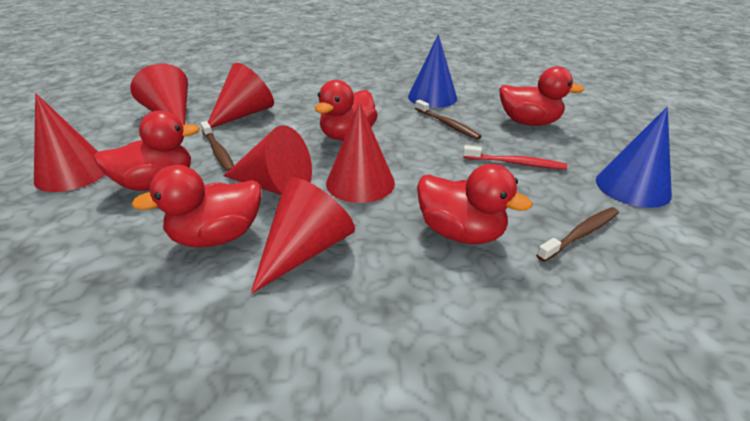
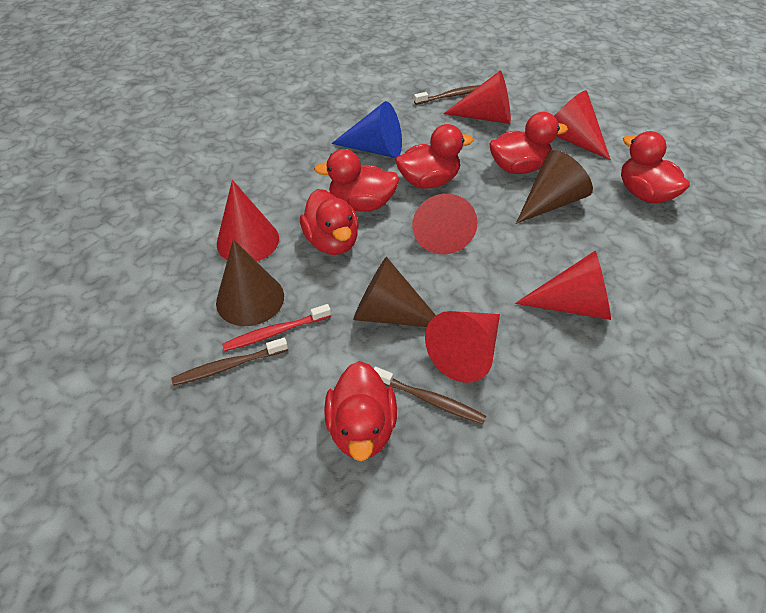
blue cone: 2 -> 1
brown cone: 0 -> 3
red duck: 5 -> 6

